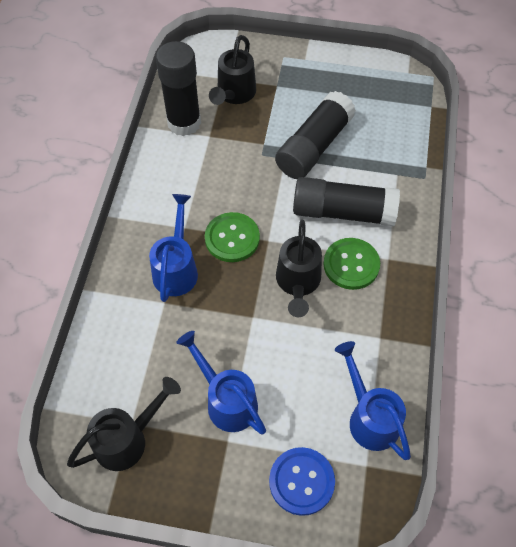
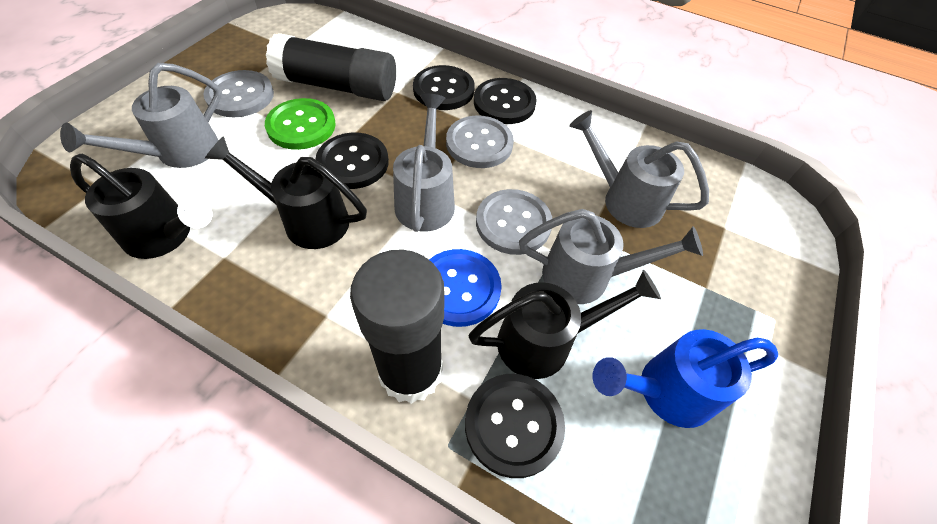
black button: 0 -> 4
black glue stick: 3 -> 2
blue watering can: 3 -> 1
green button: 2 -> 1
grey button: 0 -> 3
grey watering can: 0 -> 4

